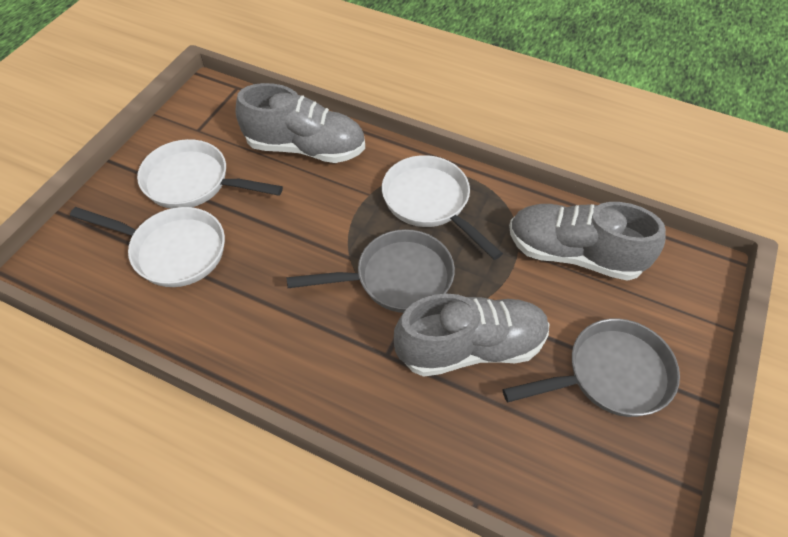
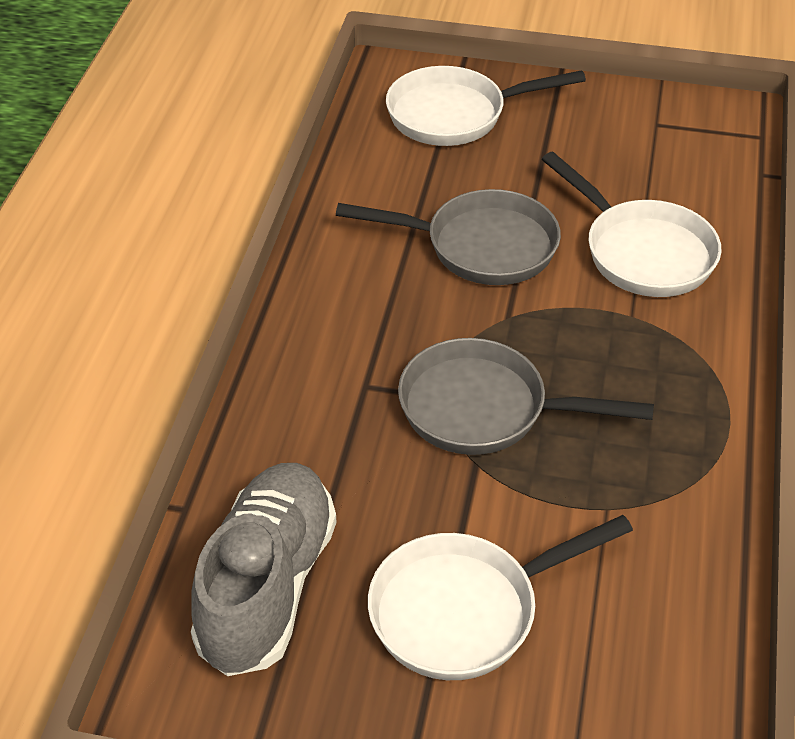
grey shoe: 3 -> 1

